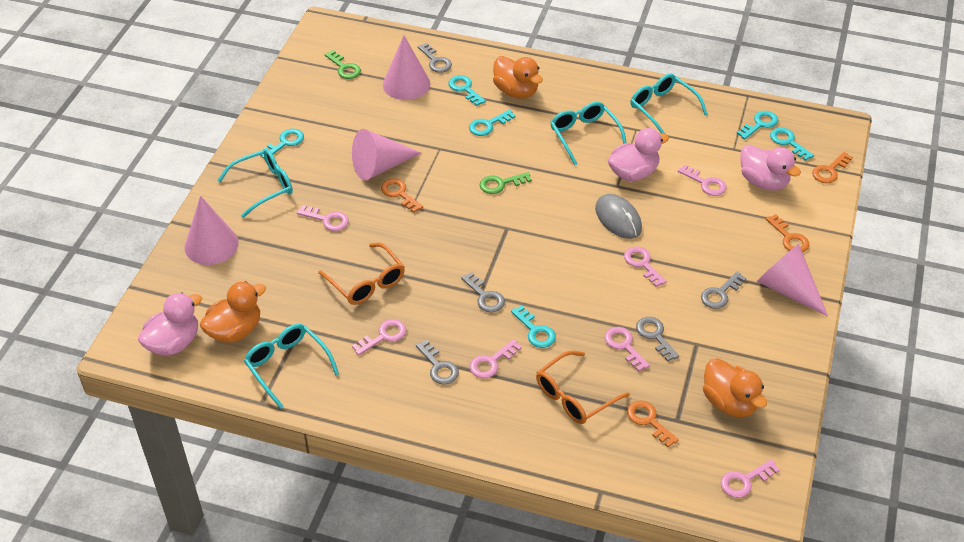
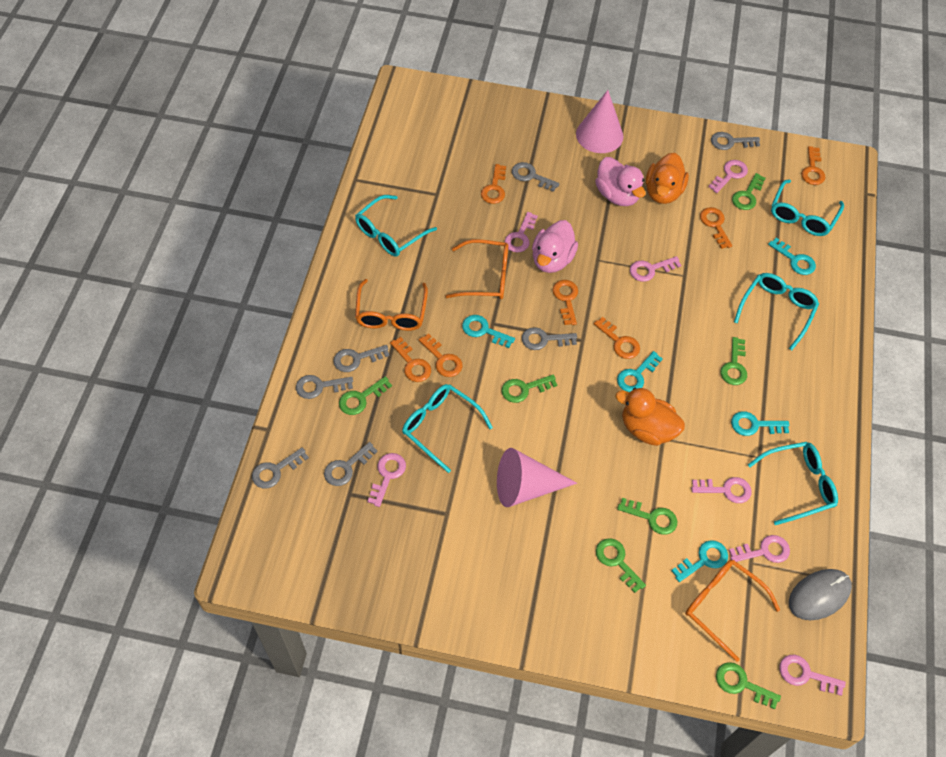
green key: 2 -> 7
grey key: 5 -> 7
orange duck: 3 -> 2
orange glasses: 2 -> 3
orange key: 4 -> 7
pink cone: 4 -> 2
pink duck: 3 -> 2
turquoise glasses: 4 -> 5
turquoise key: 6 -> 5

